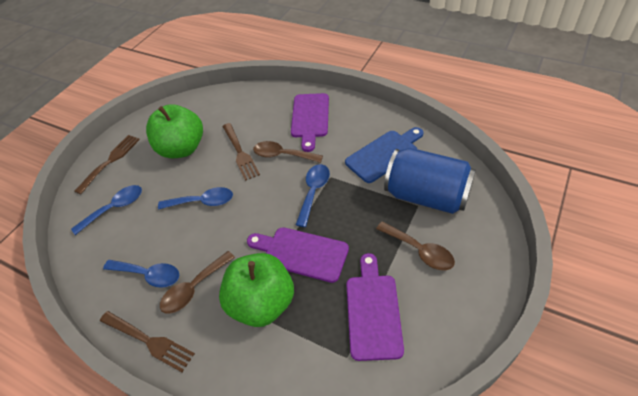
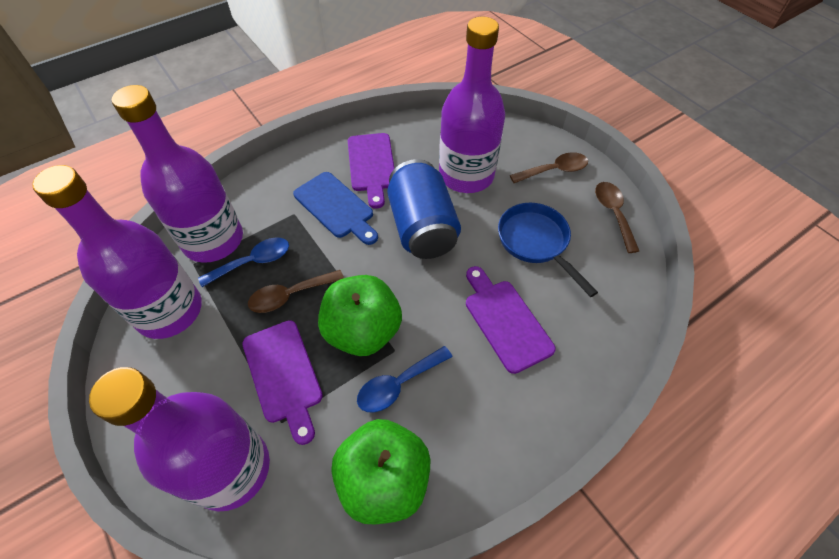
blue pan: 0 -> 1
blue spoon: 4 -> 2
brown fork: 3 -> 0
purple bottle: 0 -> 4

